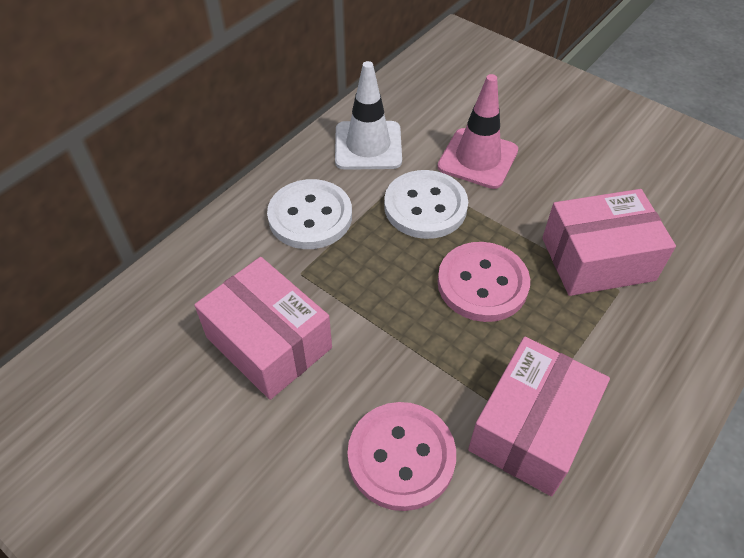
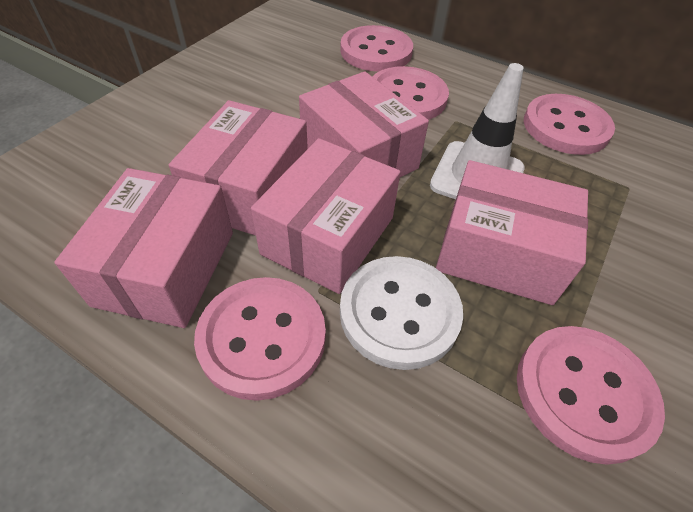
pink box: 3 -> 5
pink button: 2 -> 5
pink traffic cone: 1 -> 0
white button: 2 -> 1

